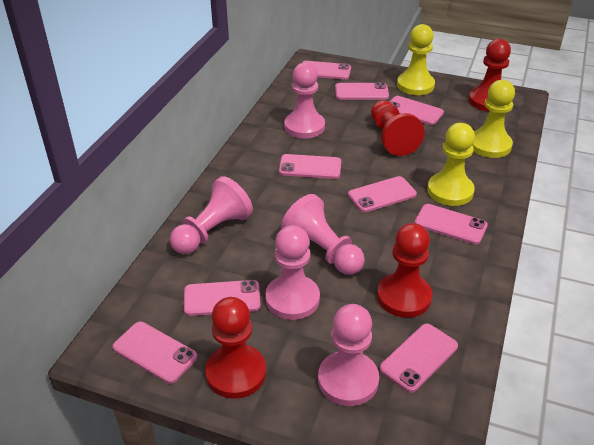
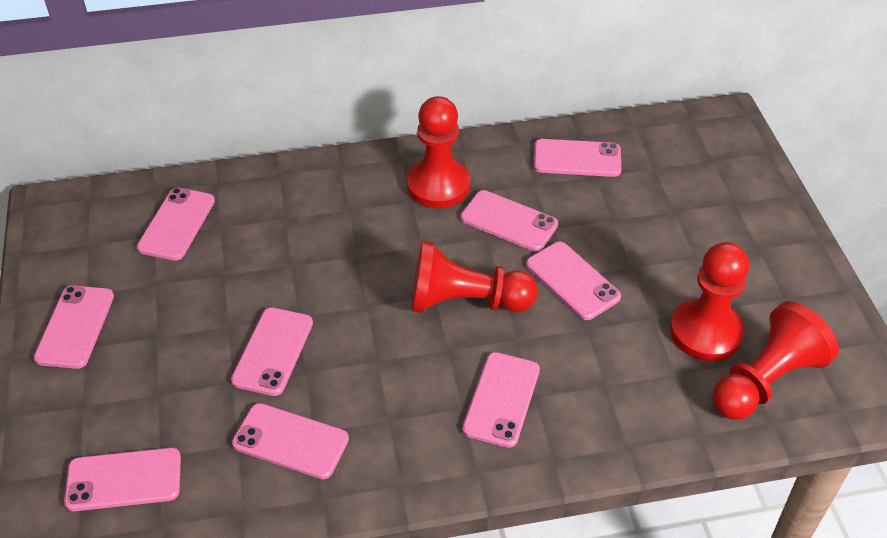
pink pawn: 5 -> 0
yellow pawn: 3 -> 0

